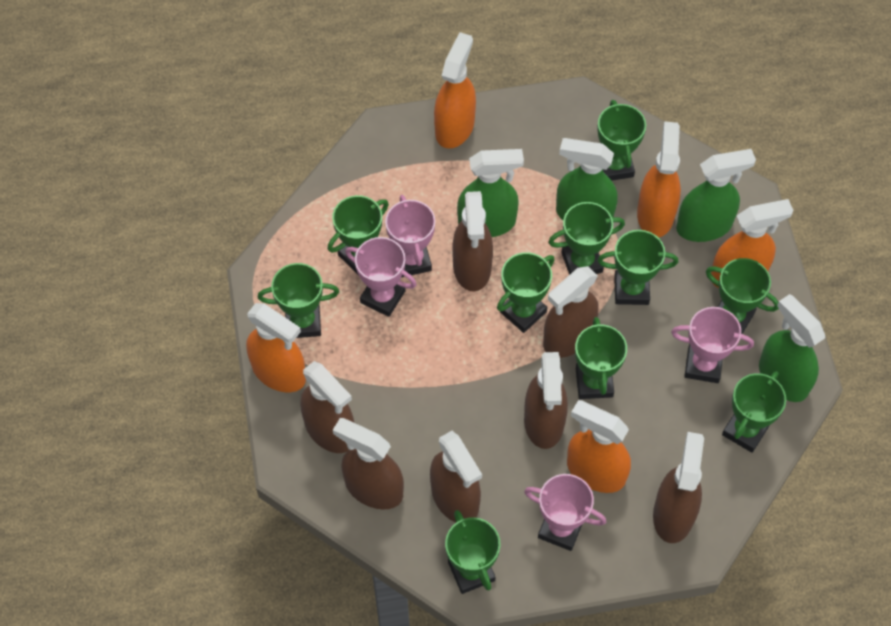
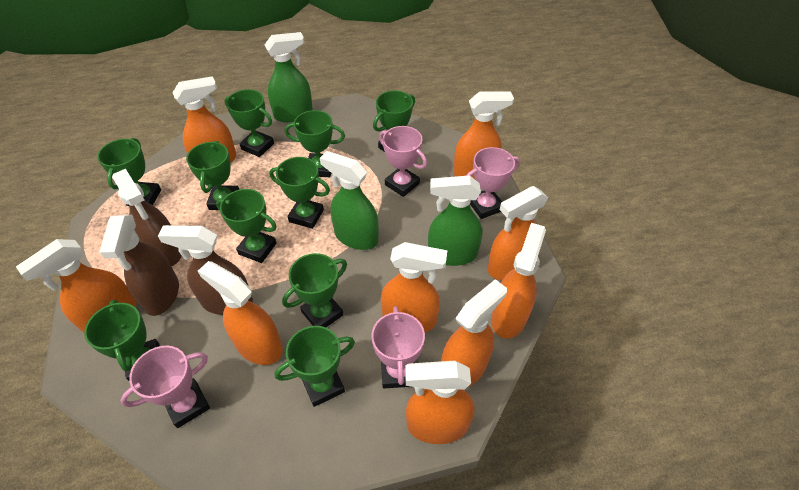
brown spray bottle: 7 -> 3
green spray bottle: 4 -> 3
orange spray bottle: 5 -> 9

